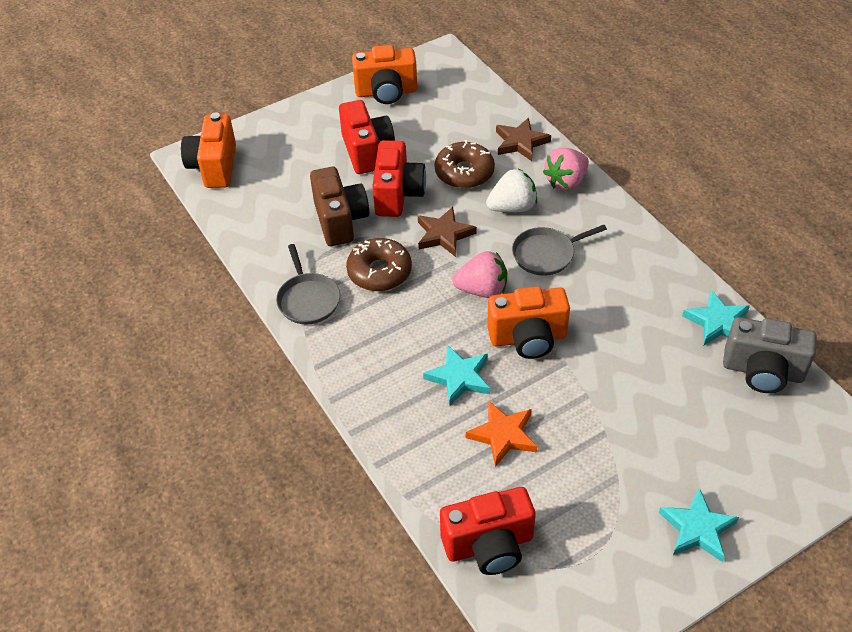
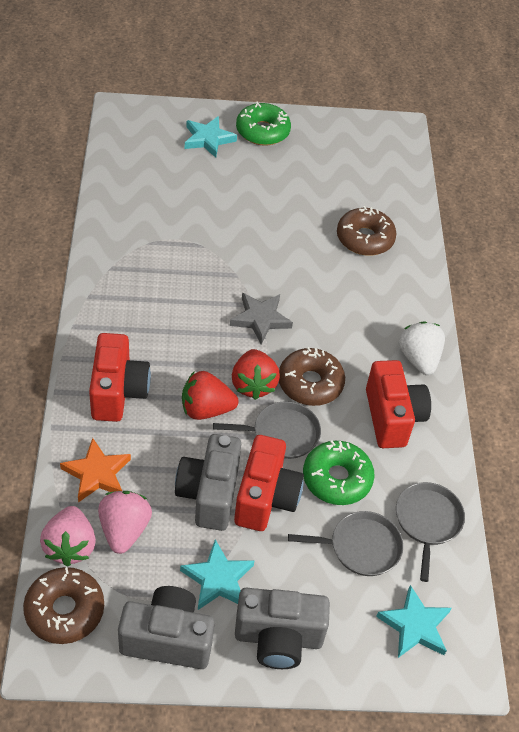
brown camera: 1 -> 0
brown donut: 2 -> 3
brown star: 2 -> 0
green donut: 0 -> 2
grey camera: 1 -> 3
grey pan: 2 -> 3
grey star: 0 -> 1
orange camera: 3 -> 0
red strawberry: 0 -> 2

